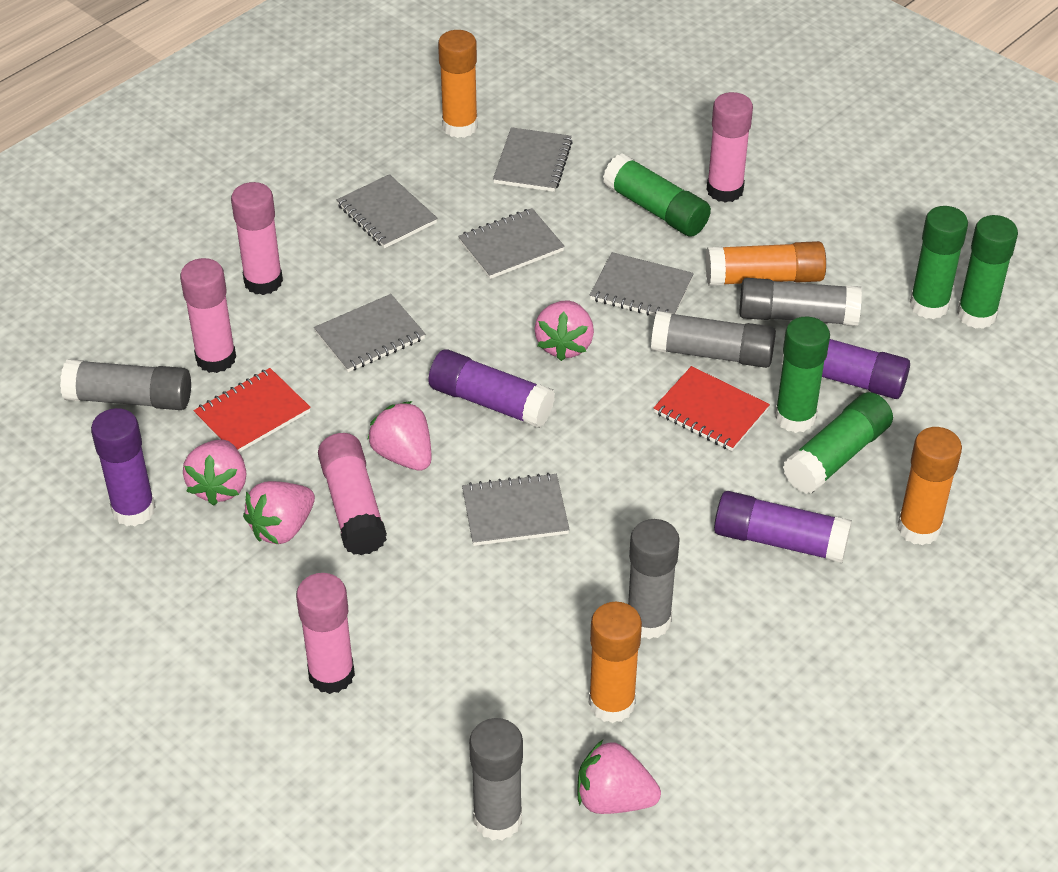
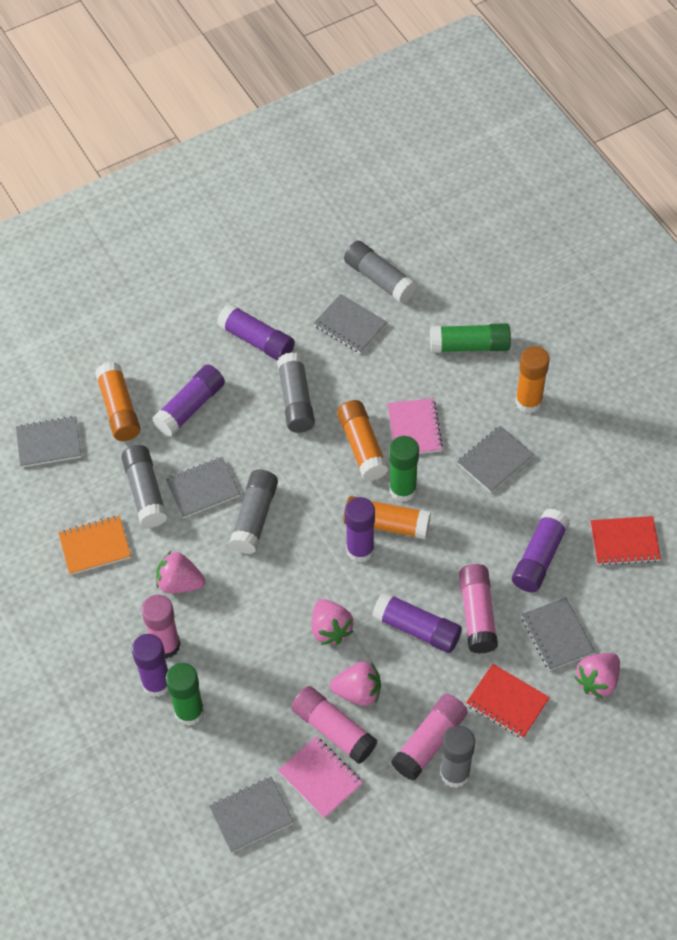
green glue stick: 5 -> 3
orange notebook: 0 -> 1
pink glue stick: 5 -> 4
pink notebook: 0 -> 2
pink strawberry: 5 -> 4
purple glue stick: 4 -> 6

